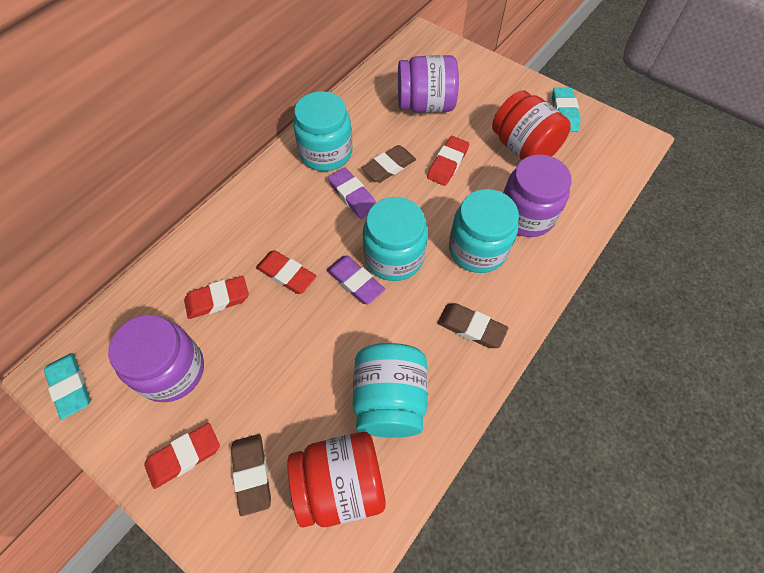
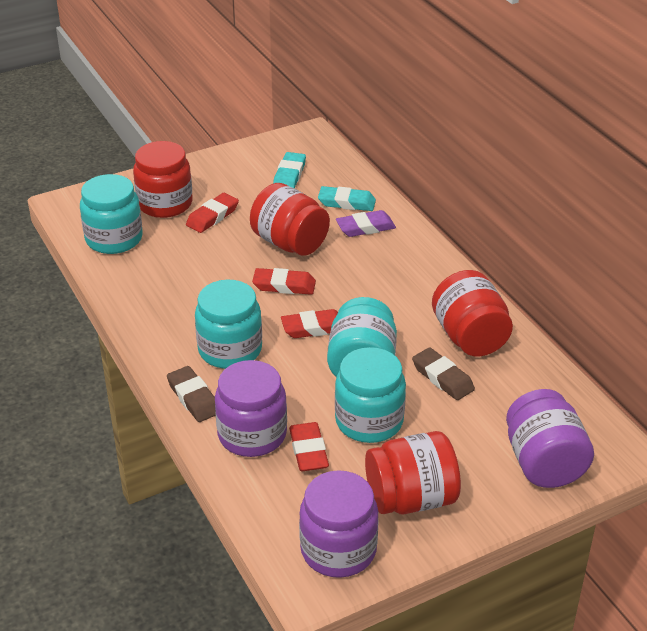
brown eraser: 3 -> 2
purple eraser: 2 -> 1
red jar: 2 -> 4

